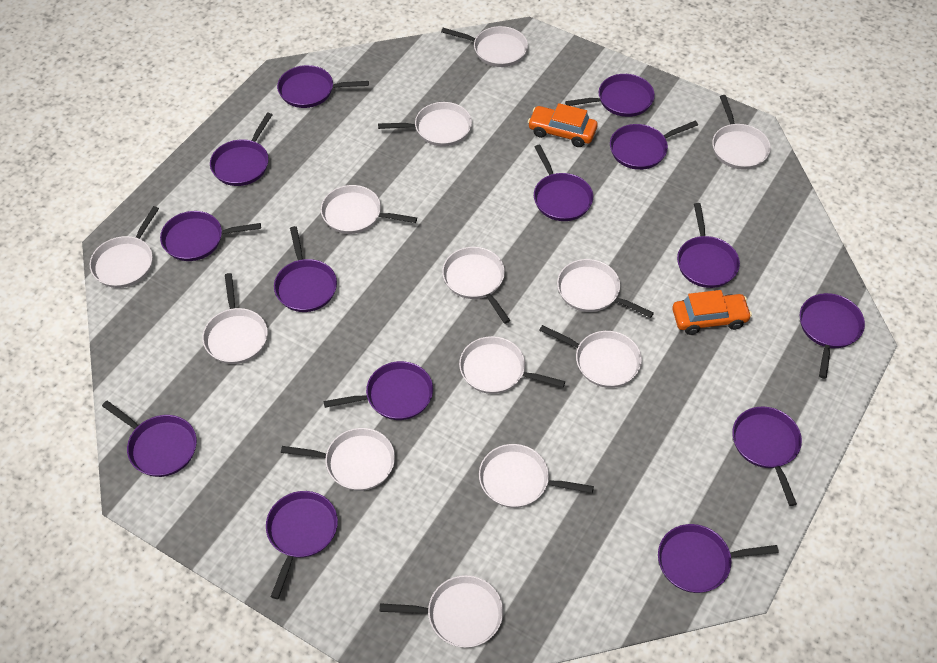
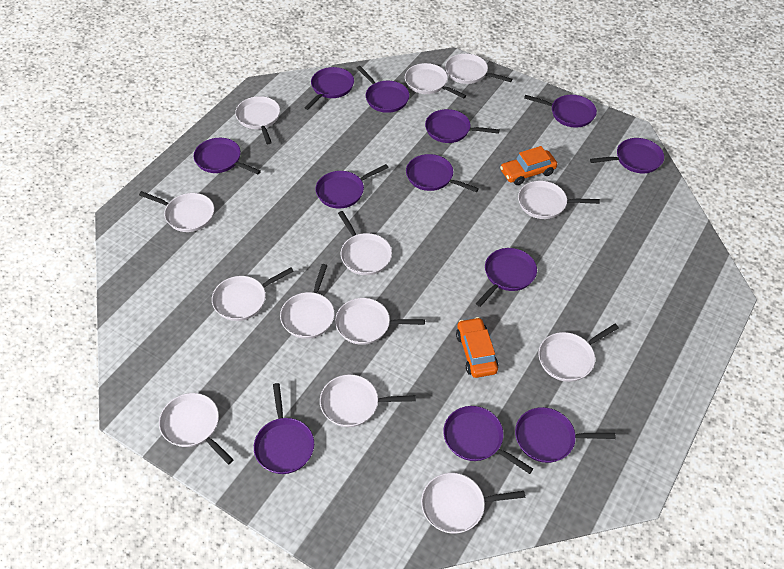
purple pan: 14 -> 12

